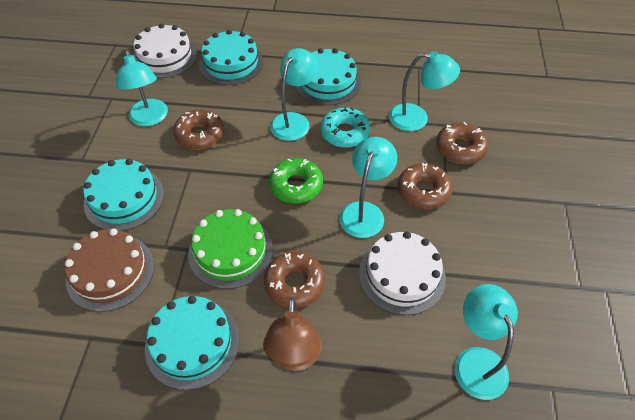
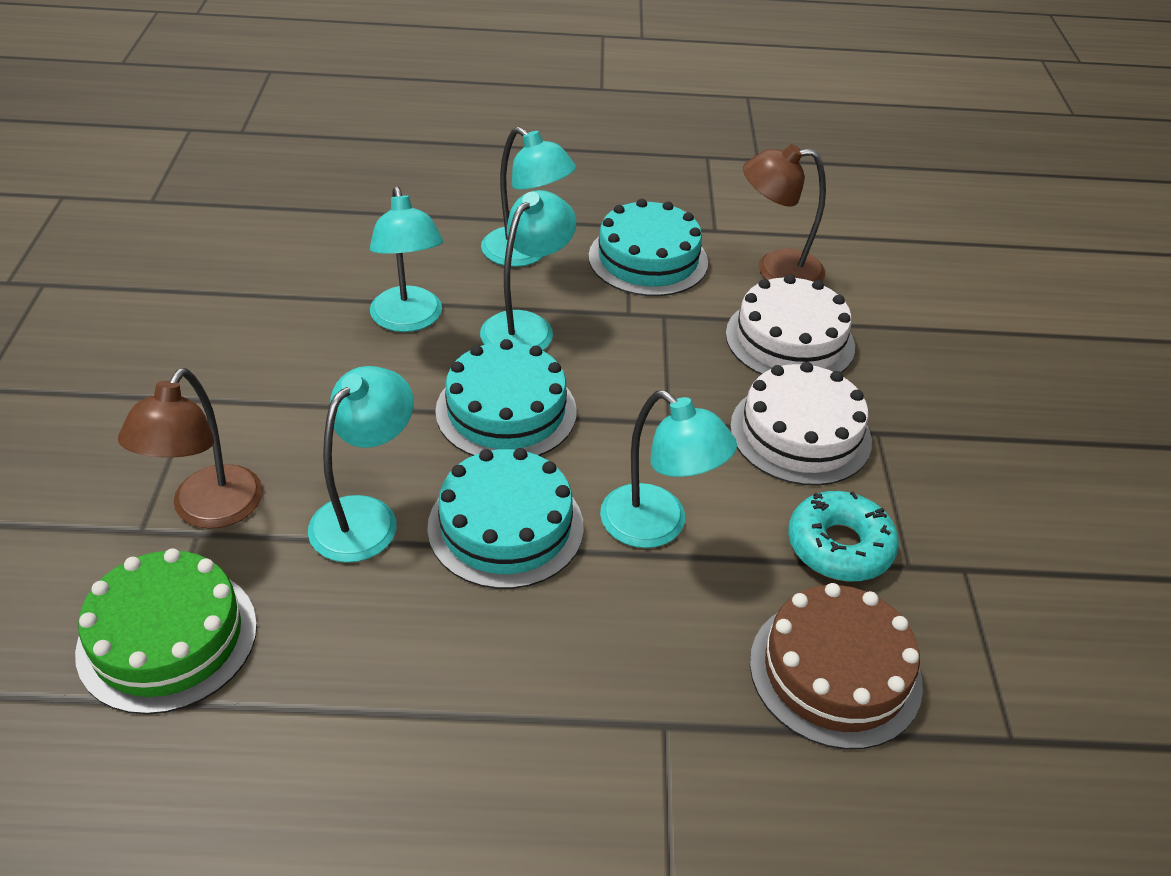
brown donut: 4 -> 0
brown lamp: 1 -> 2
green donut: 1 -> 0
turquoise cake: 4 -> 3

